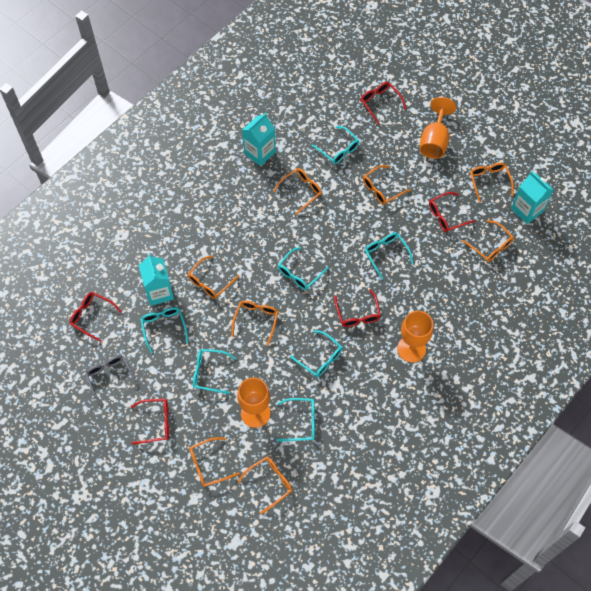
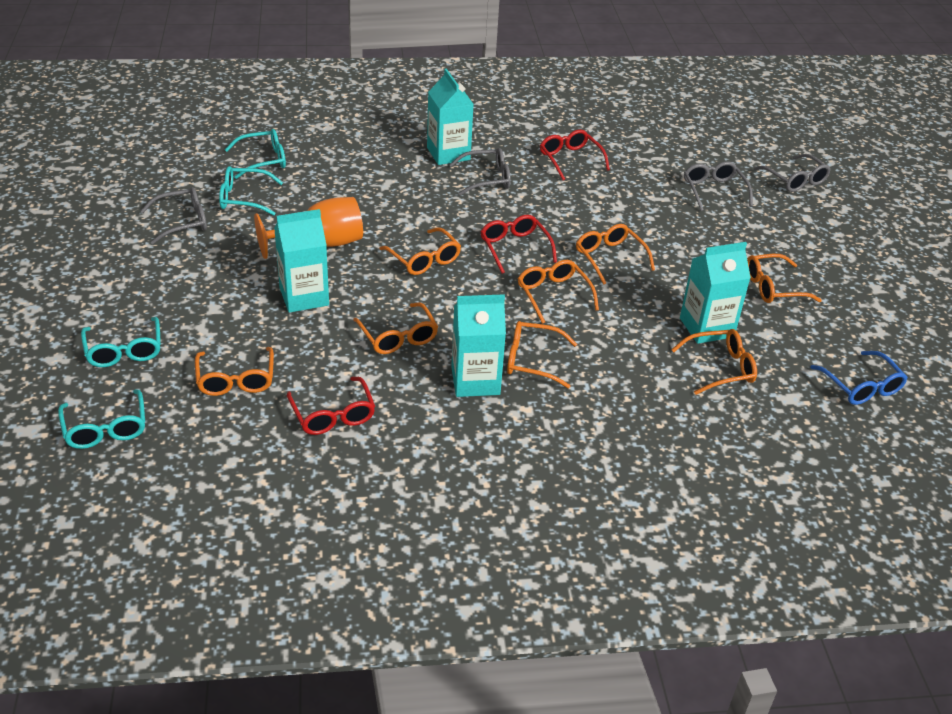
blue glasses: 0 -> 1
grey glasses: 1 -> 4
orange goblet: 3 -> 1
red glasses: 5 -> 3
turquoise carton: 3 -> 4
turquoise glasses: 7 -> 4

